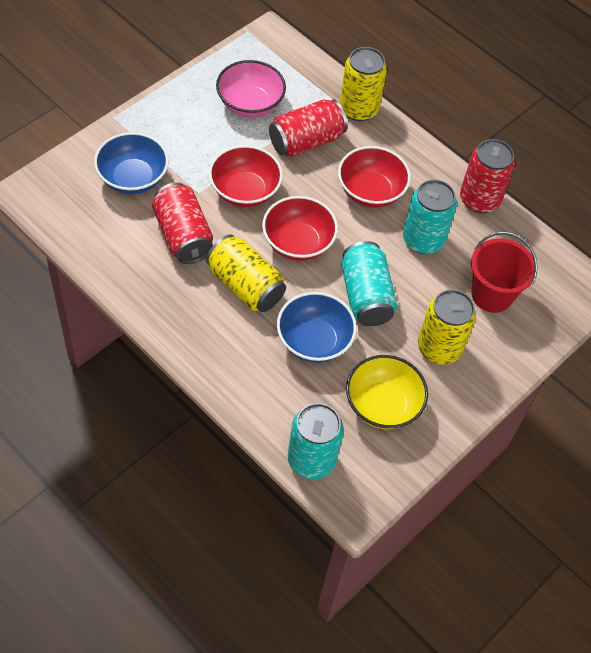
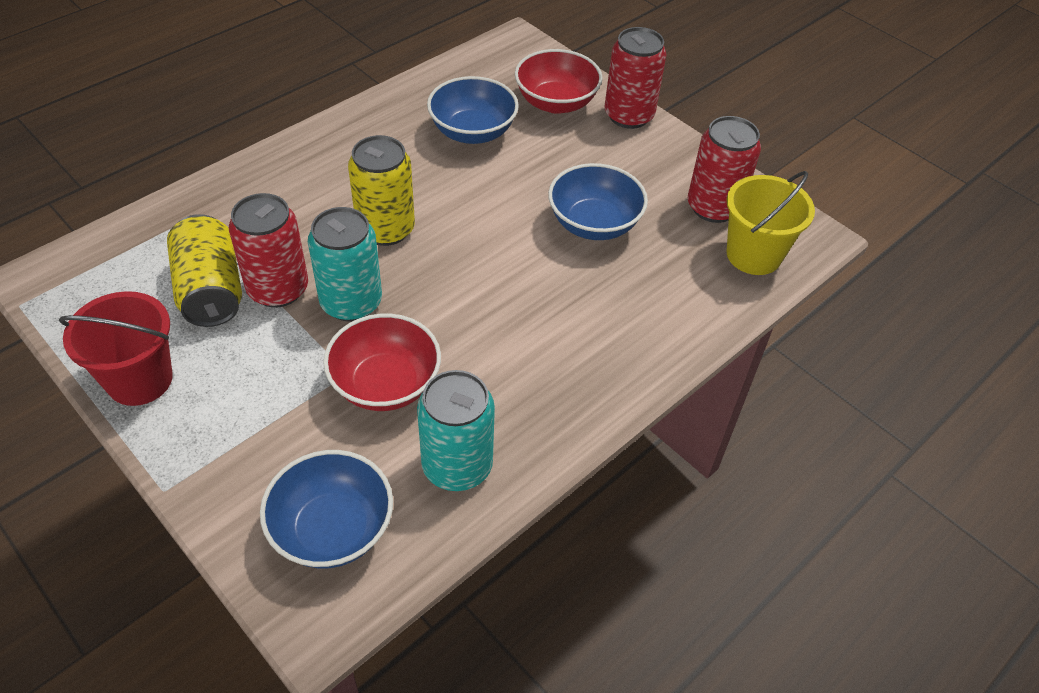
blue bowl: 2 -> 3
pink bowl: 1 -> 0
red bowl: 3 -> 2
turquoise can: 3 -> 2
yellow bowl: 1 -> 0
yellow bucket: 0 -> 1
yellow can: 3 -> 2

